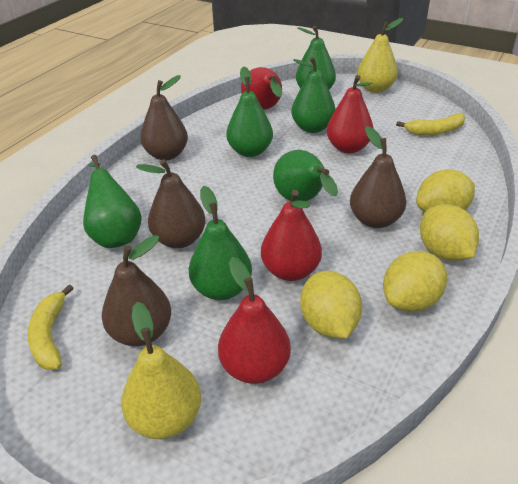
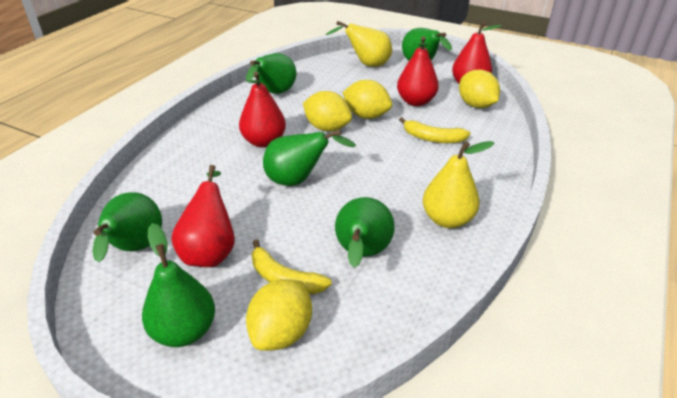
brown pear: 4 -> 0

